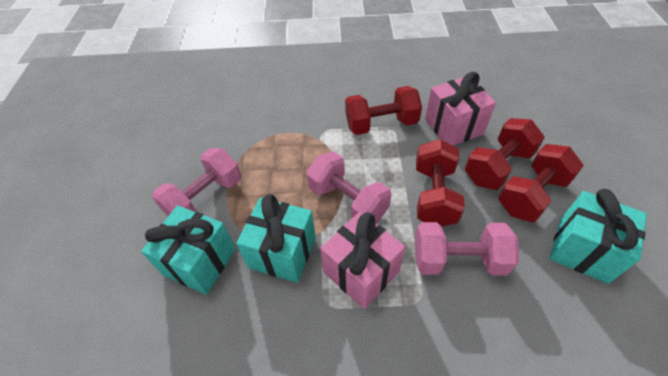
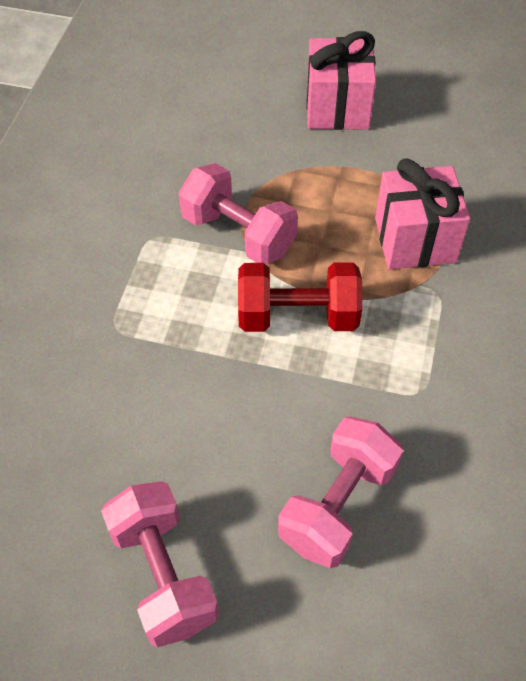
red dumbbell: 4 -> 1
turquoise gift: 3 -> 0

